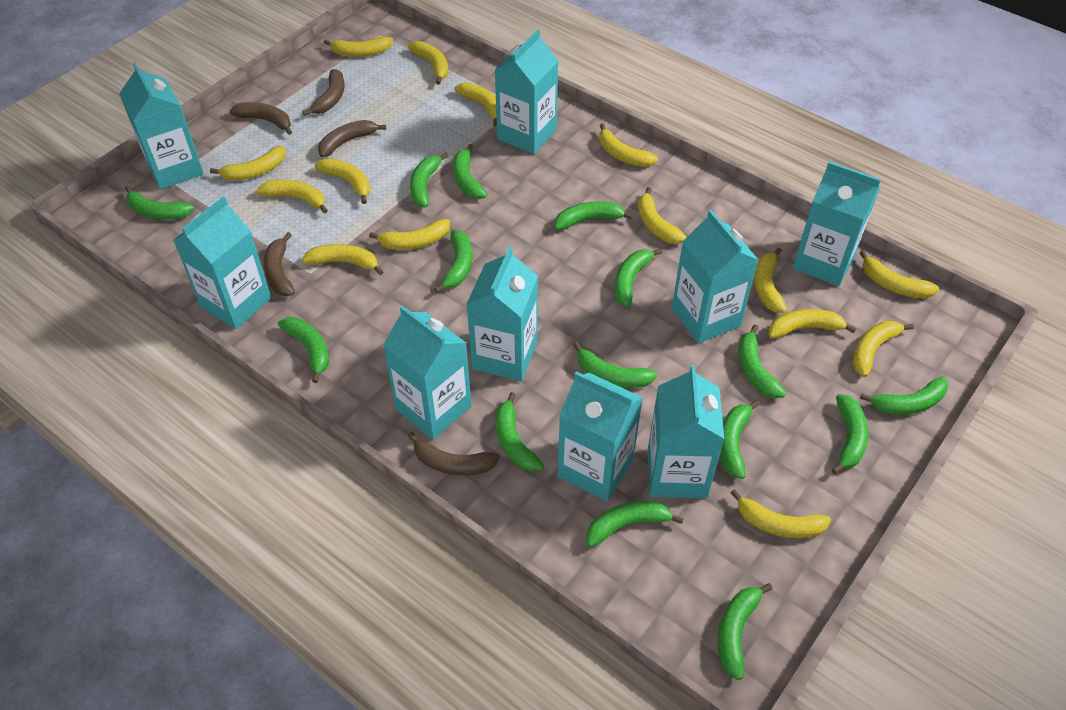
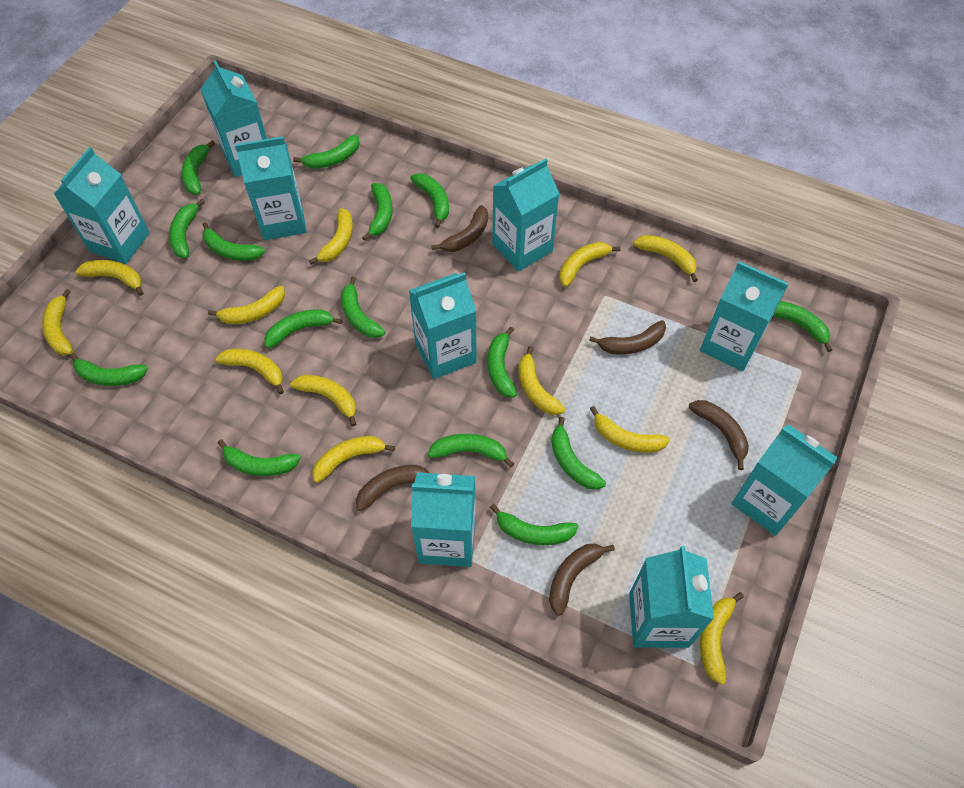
yellow banana: 15 -> 12

